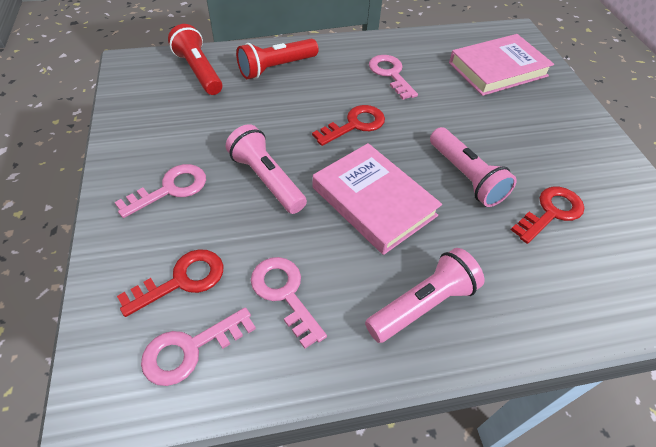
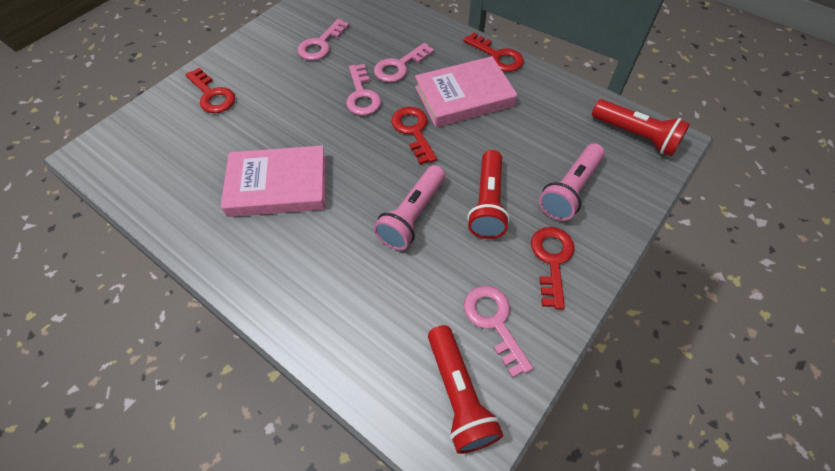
pink flashlight: 3 -> 2
red flashlight: 2 -> 3
red key: 3 -> 4

